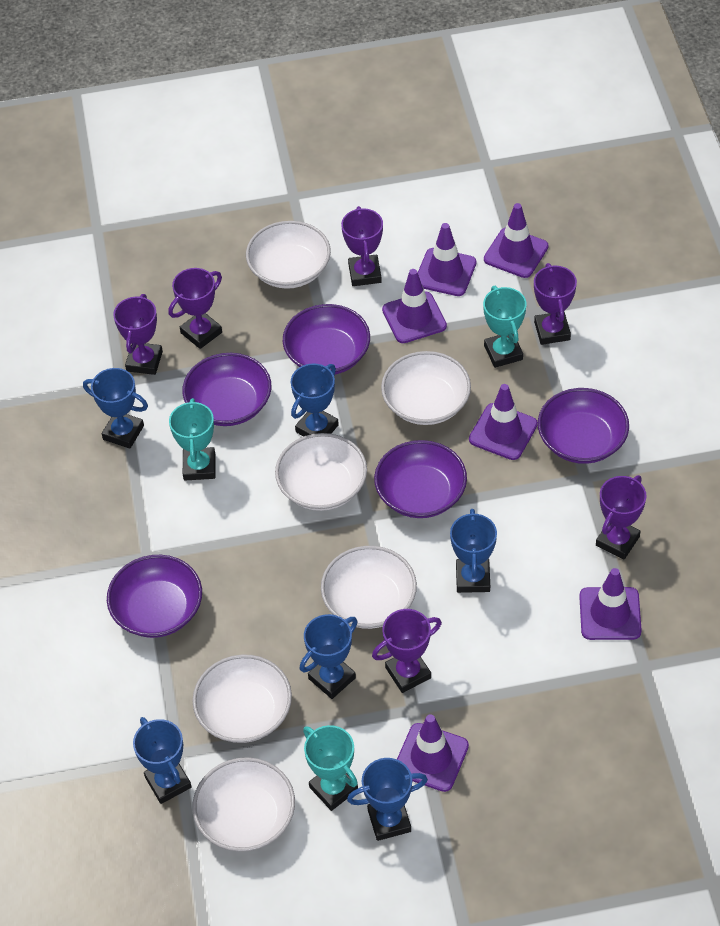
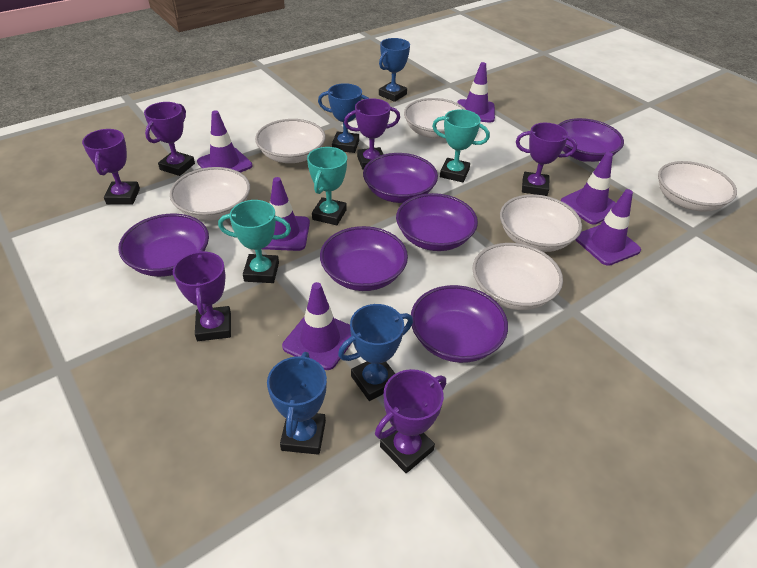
blue trophy: 6 -> 4
purple bowl: 5 -> 6

